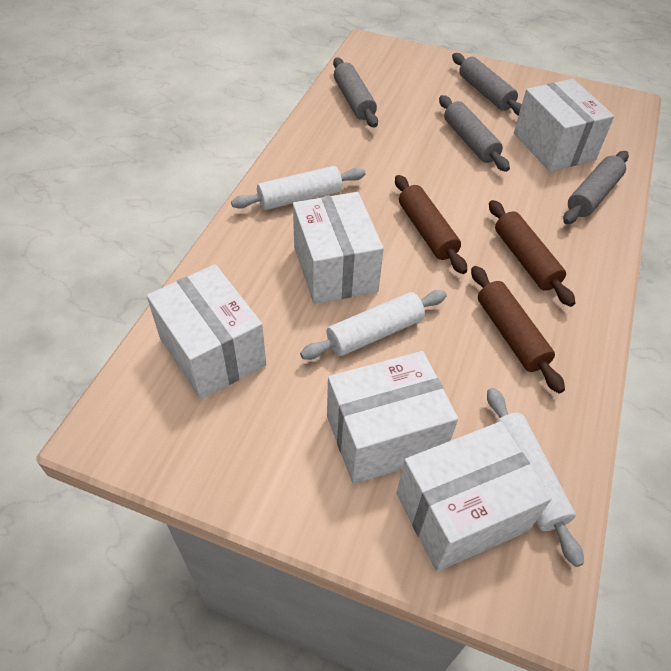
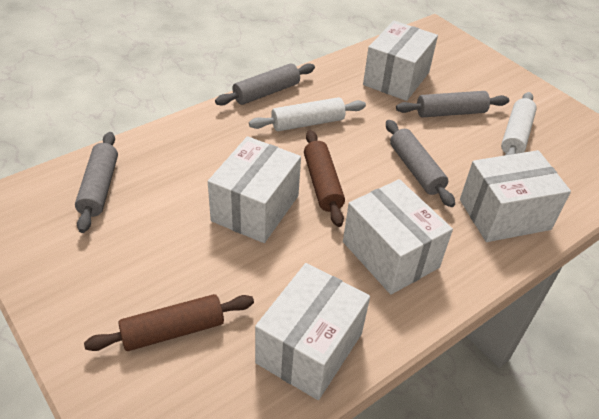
brown rolling pin: 3 -> 2
white rolling pin: 3 -> 2

